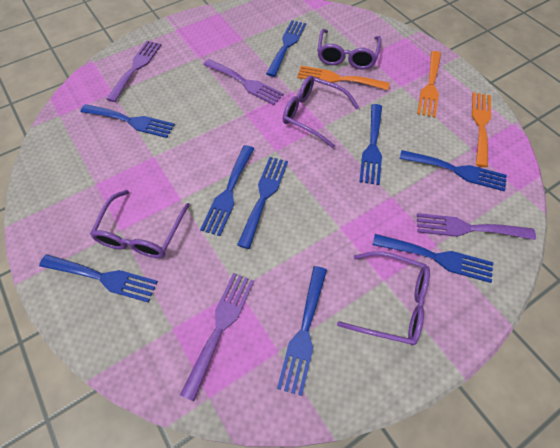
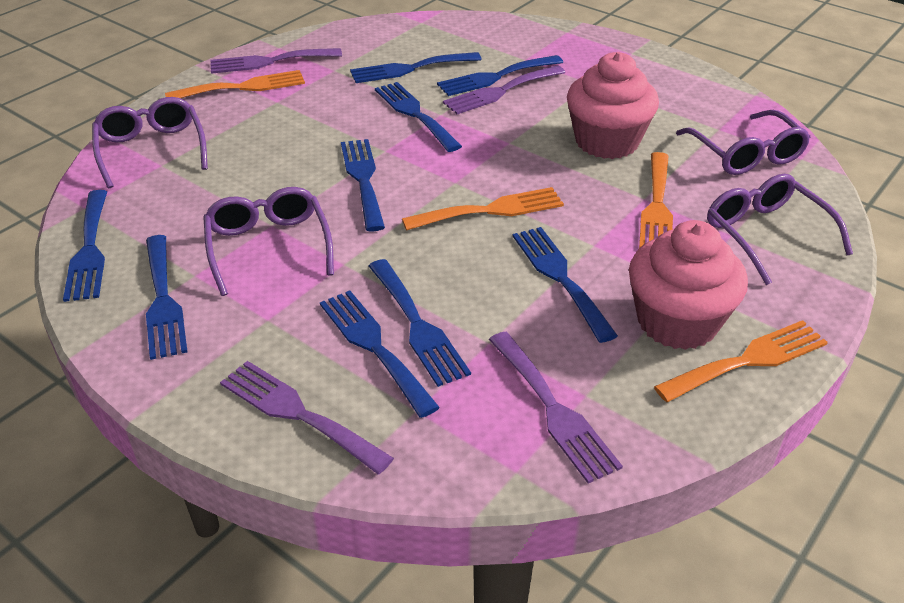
orange fork: 3 -> 4
pink cupcake: 0 -> 2

